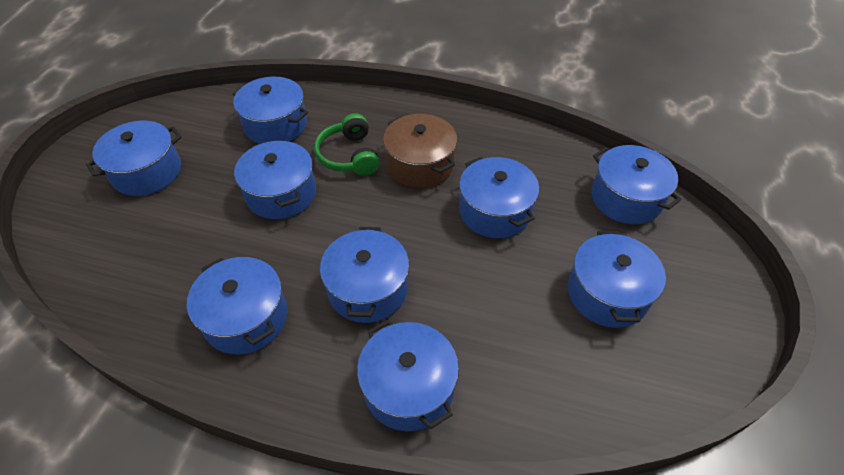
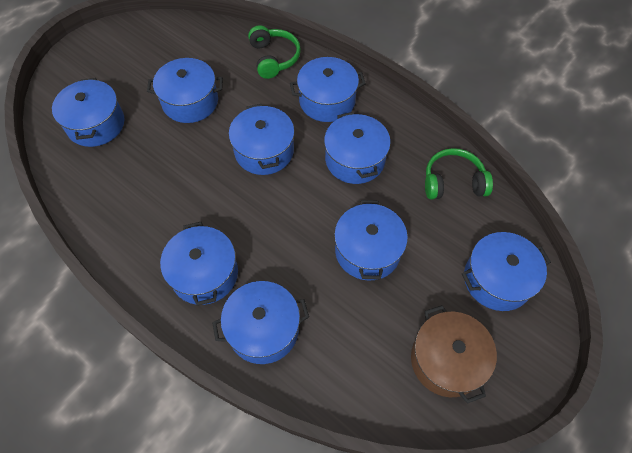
green headphones: 1 -> 2

